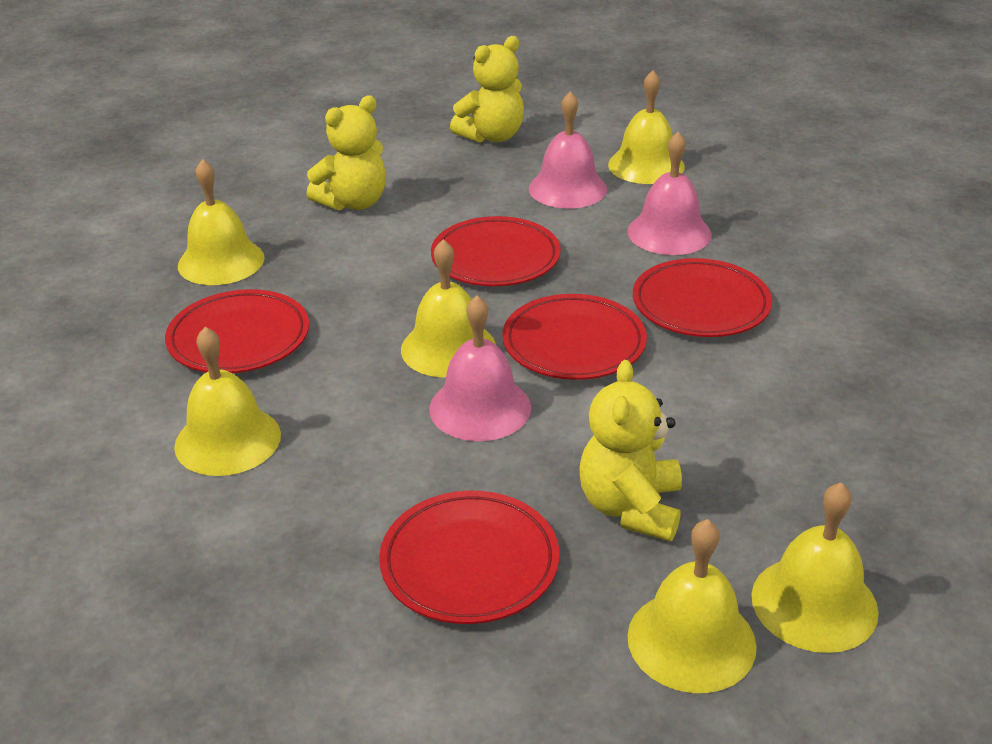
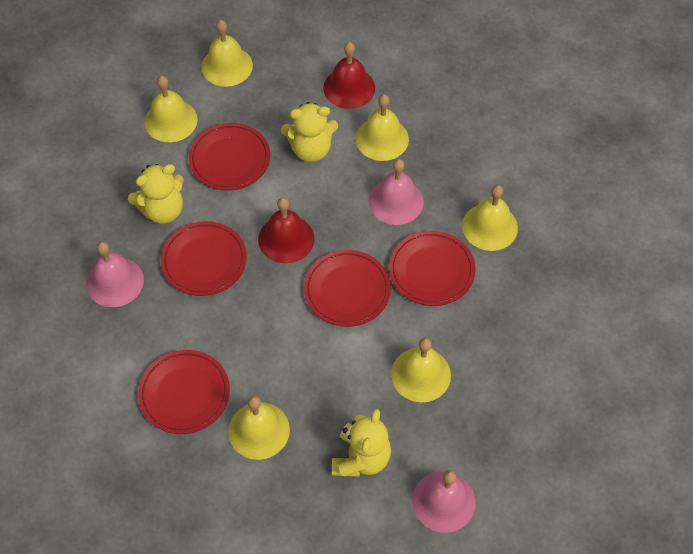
red bell: 0 -> 2

